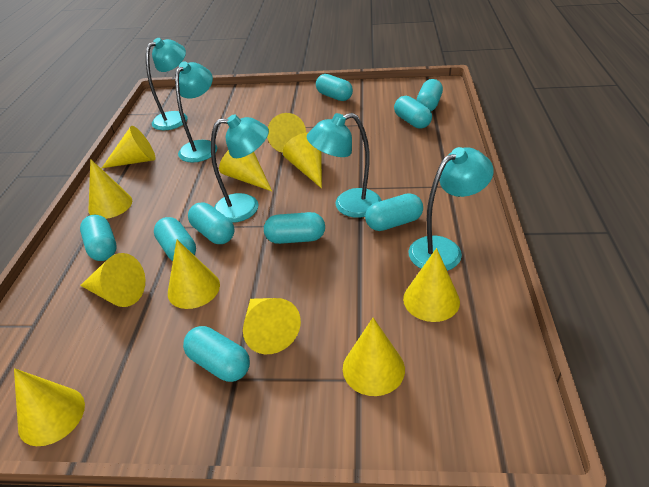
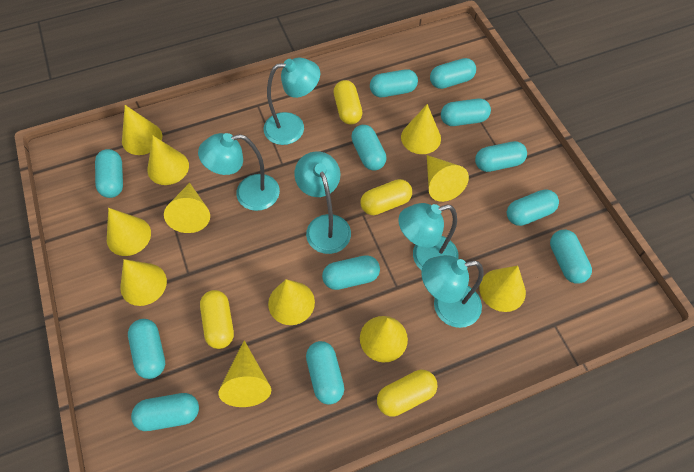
turquoise capsule: 9 -> 12
yellow capsule: 0 -> 4

